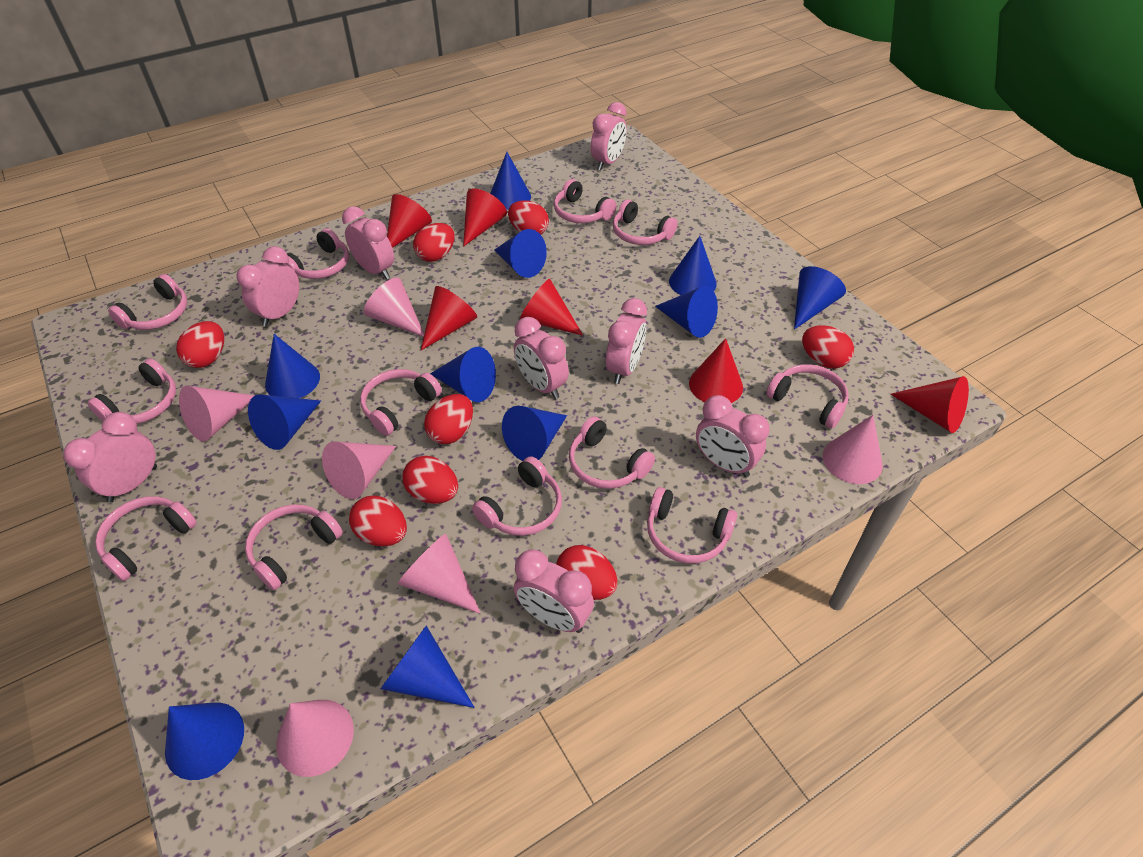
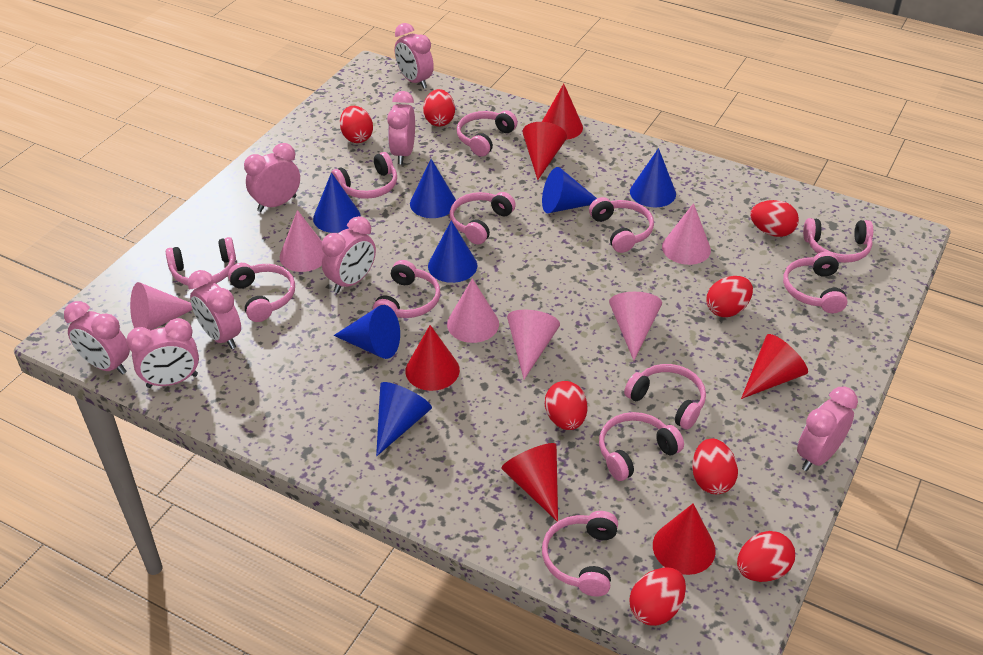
blue cone: 11 -> 7

